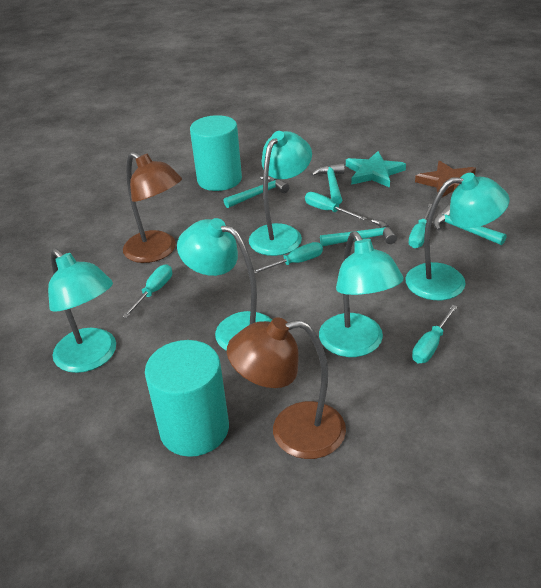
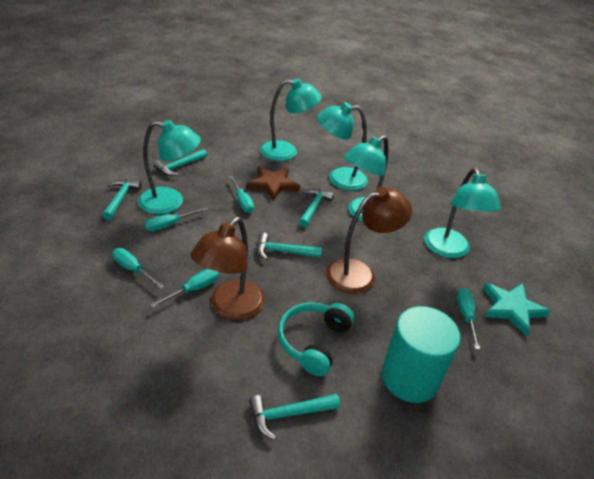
turquoise cylinder: 2 -> 1
turquoise hammer: 4 -> 5
turquoise headphones: 0 -> 1

